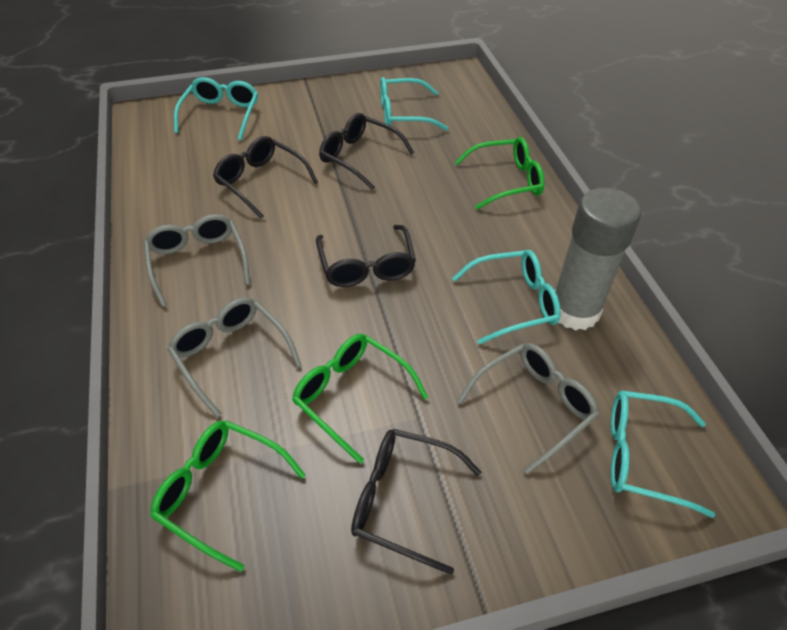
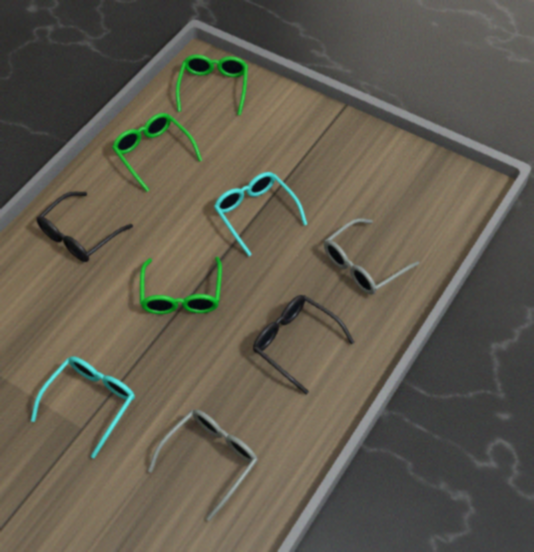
black glasses: 4 -> 2
grey glasses: 3 -> 2
grey glue stick: 1 -> 0
turquoise glasses: 4 -> 2

